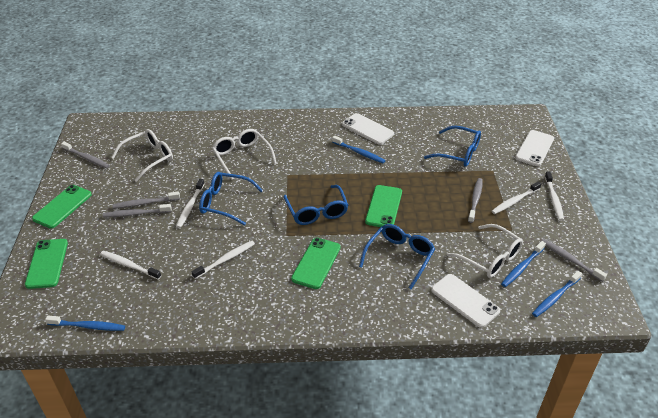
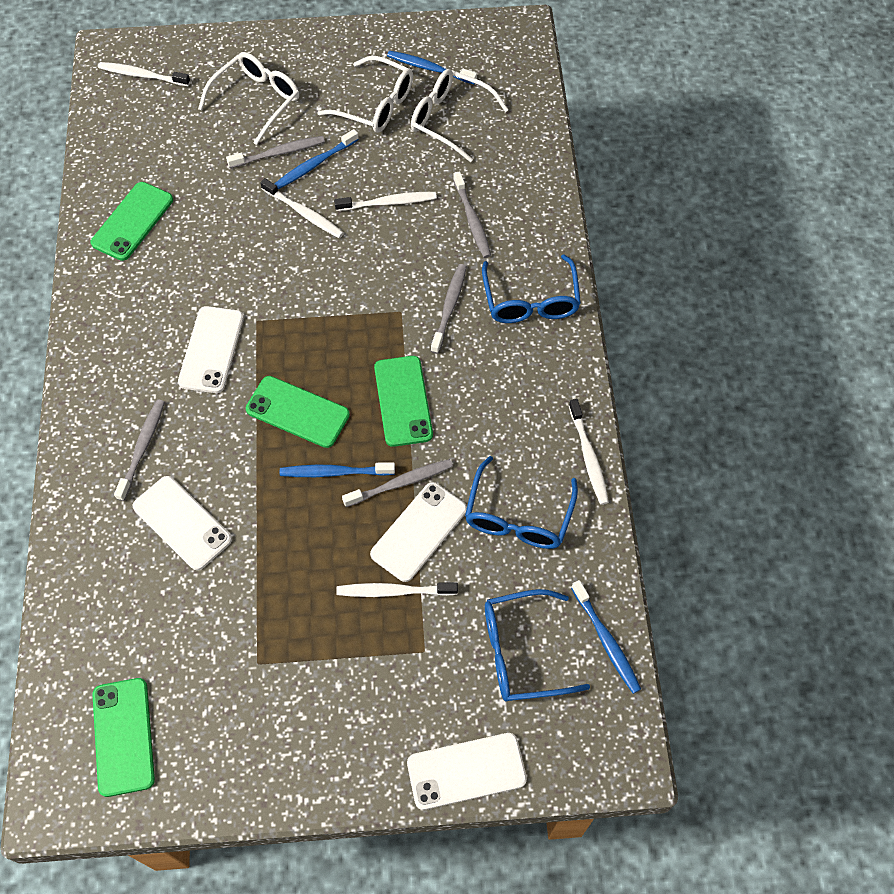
blue glasses: 4 -> 3
white phone: 3 -> 4

